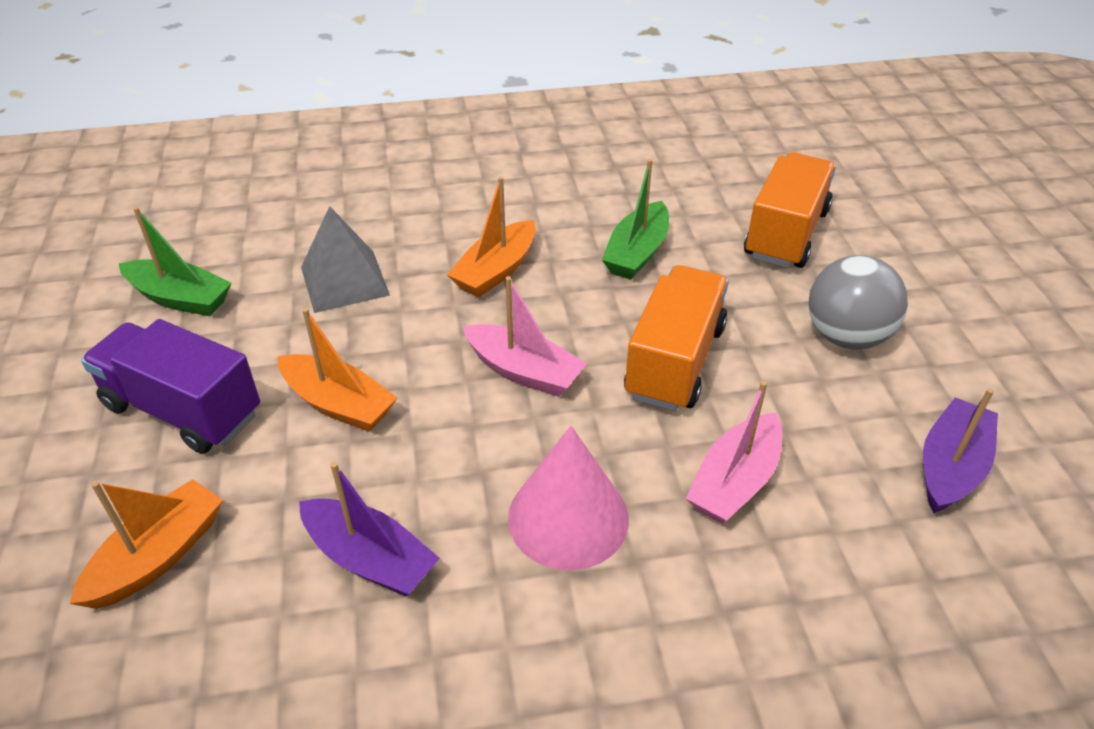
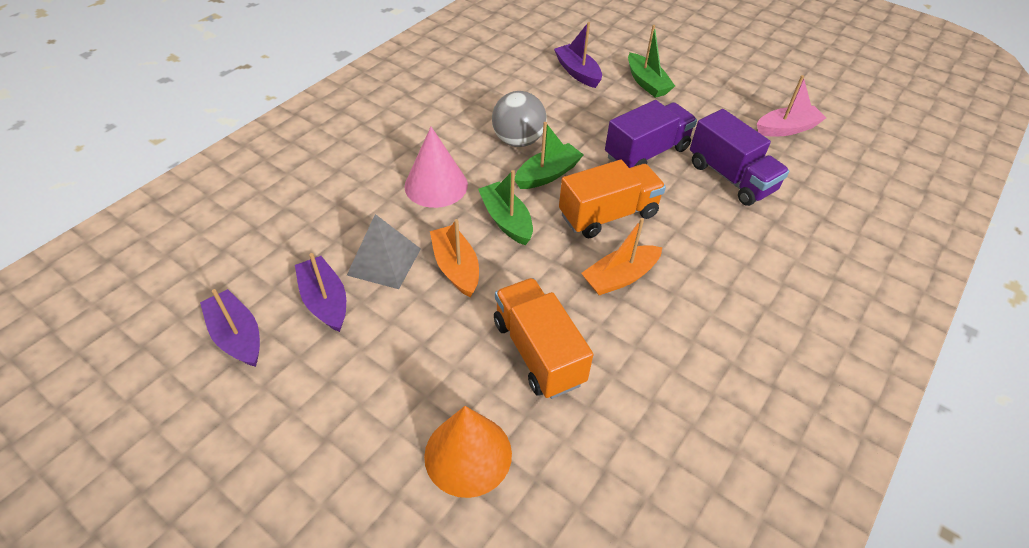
green boat: 2 -> 3
orange boat: 3 -> 2
orange cone: 0 -> 1
pink boat: 2 -> 1
purple boat: 2 -> 3
purple truck: 1 -> 2

